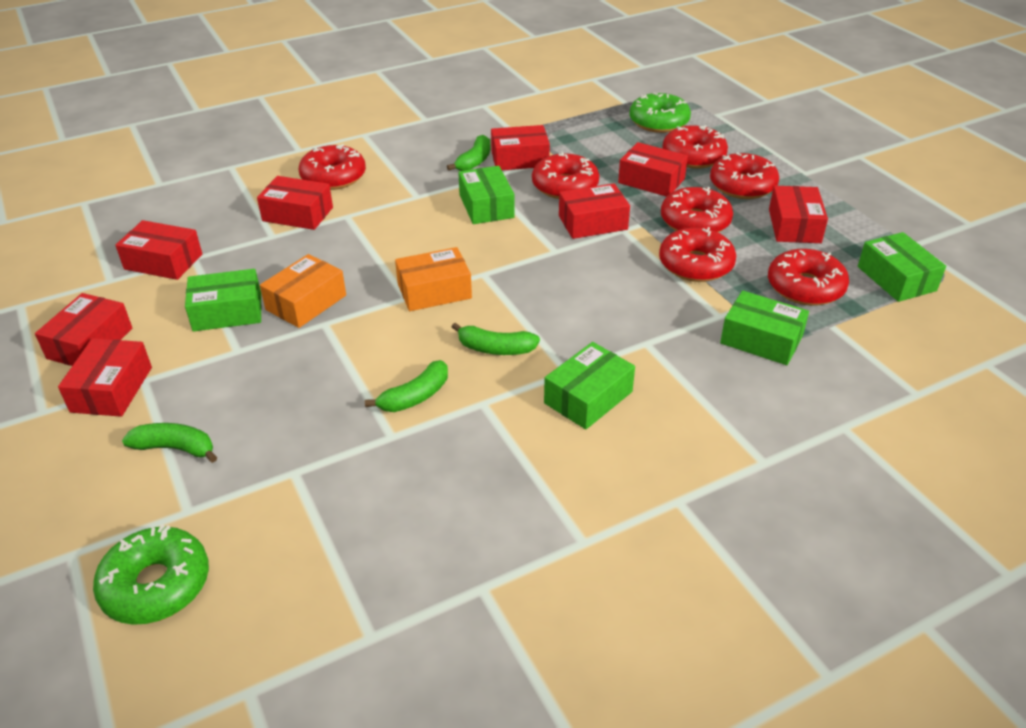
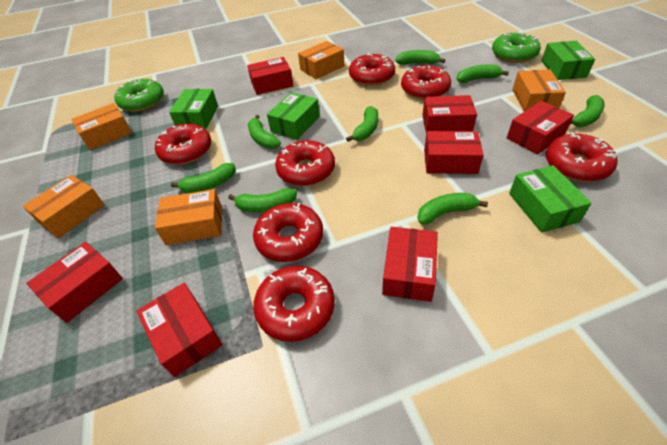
green banana: 4 -> 8
green box: 5 -> 4
orange box: 2 -> 5
red box: 8 -> 7

